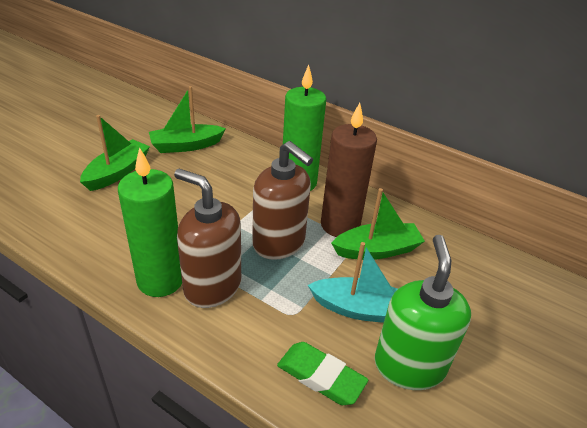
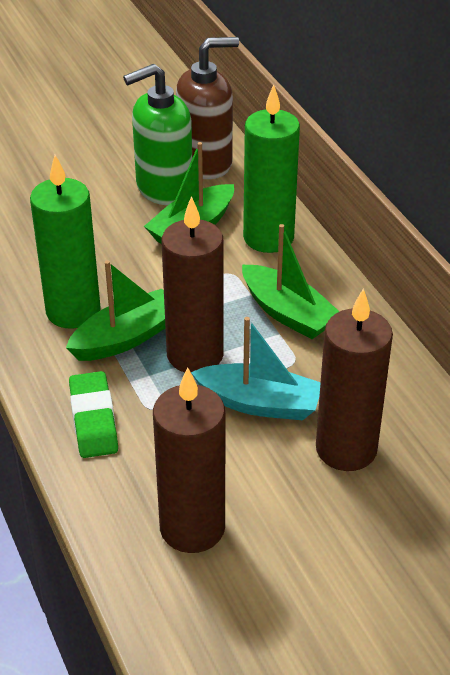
brown candle: 1 -> 3
brown soap dispenser: 2 -> 1

